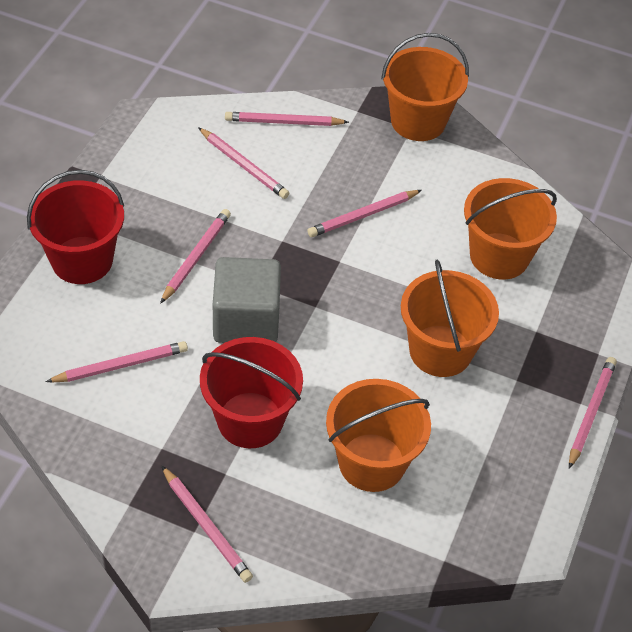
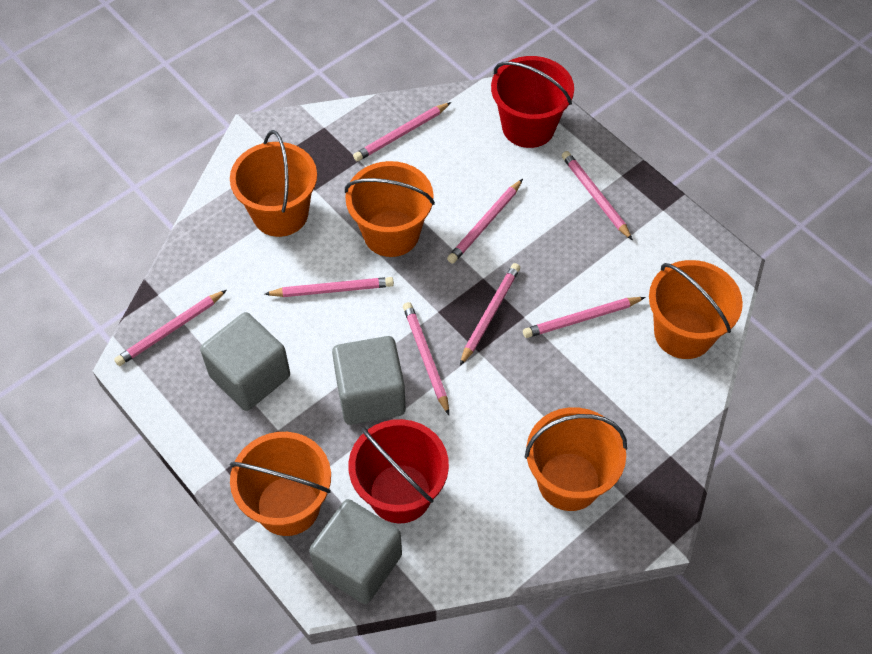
grey cube: 1 -> 3
orange bucket: 4 -> 5
pink pencil: 7 -> 8

